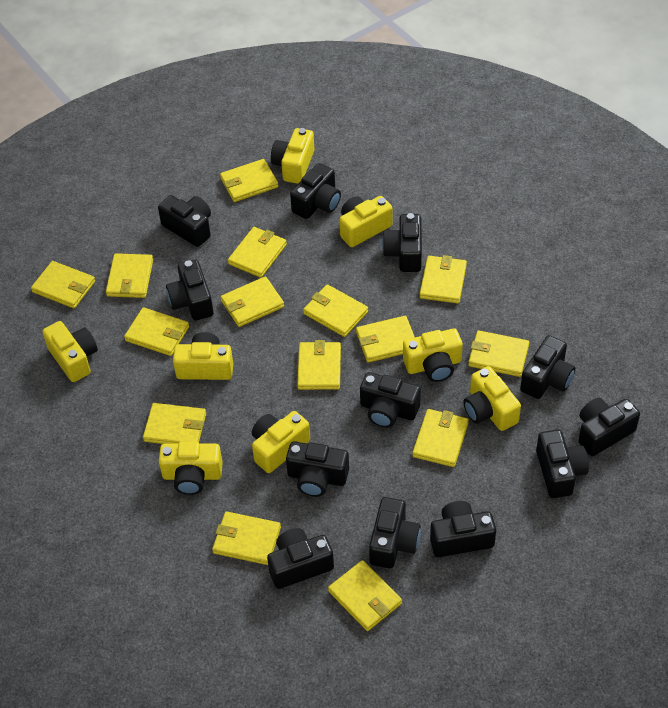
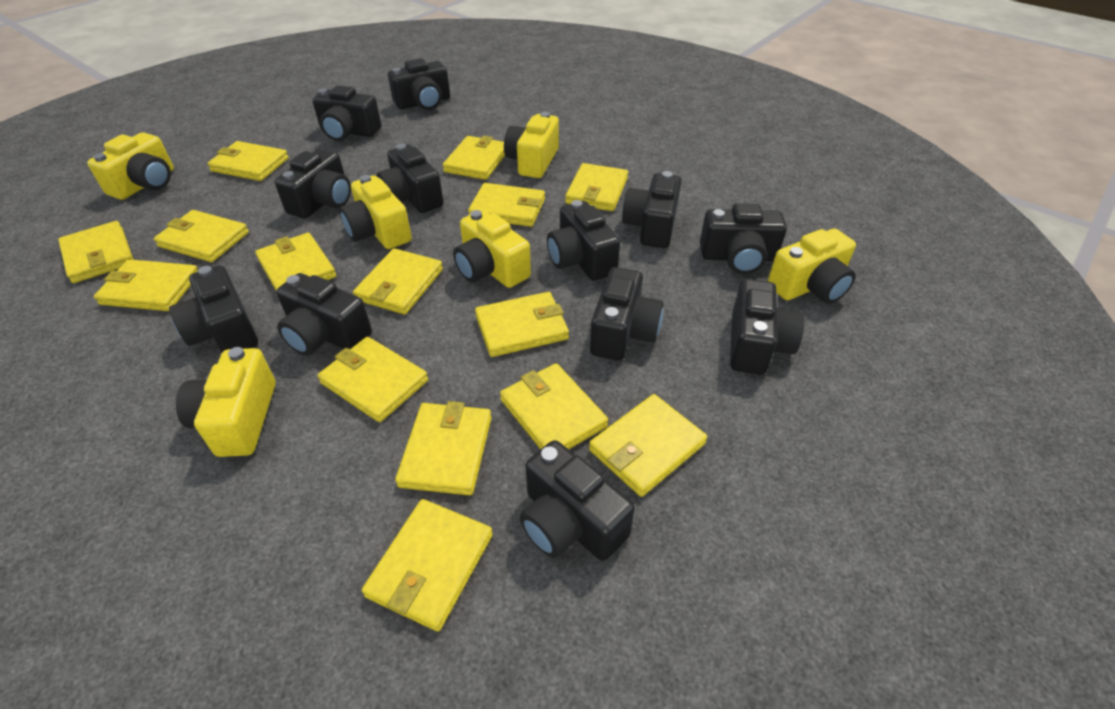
yellow camera: 8 -> 6

